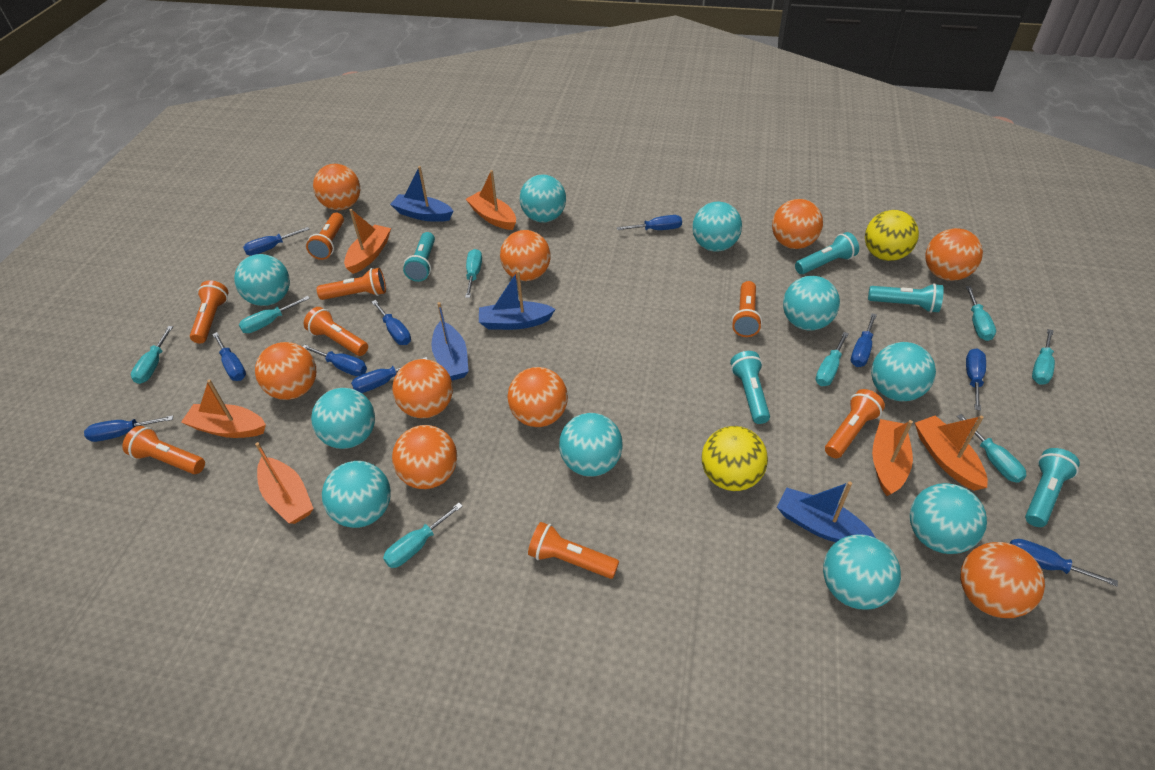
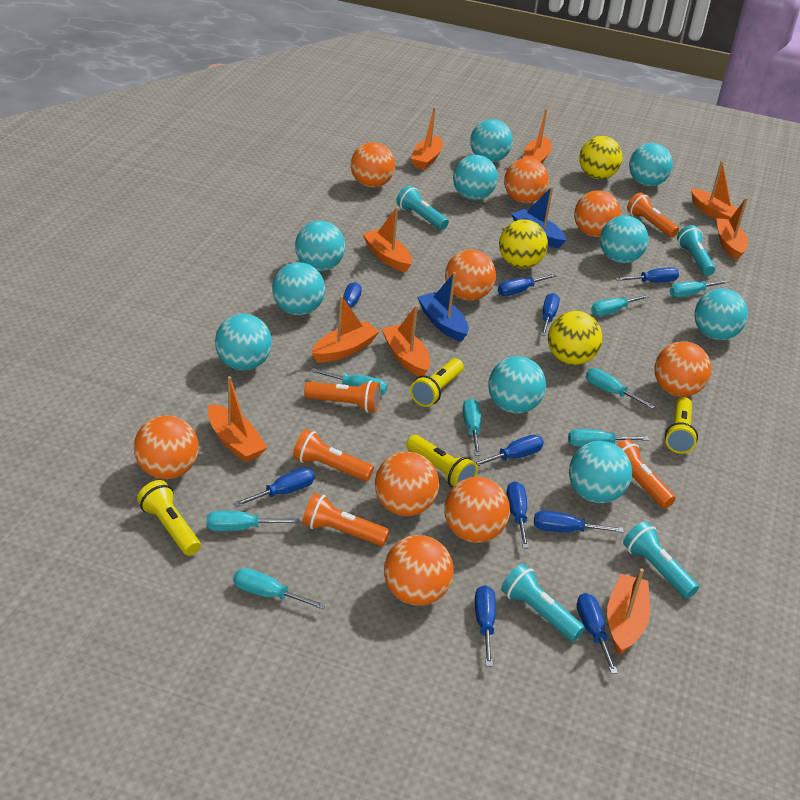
blue boat: 4 -> 2
orange boat: 6 -> 9
orange flashlight: 8 -> 5
turquoise flashlight: 5 -> 4
yellow ball: 2 -> 3
yellow flashlight: 0 -> 4

